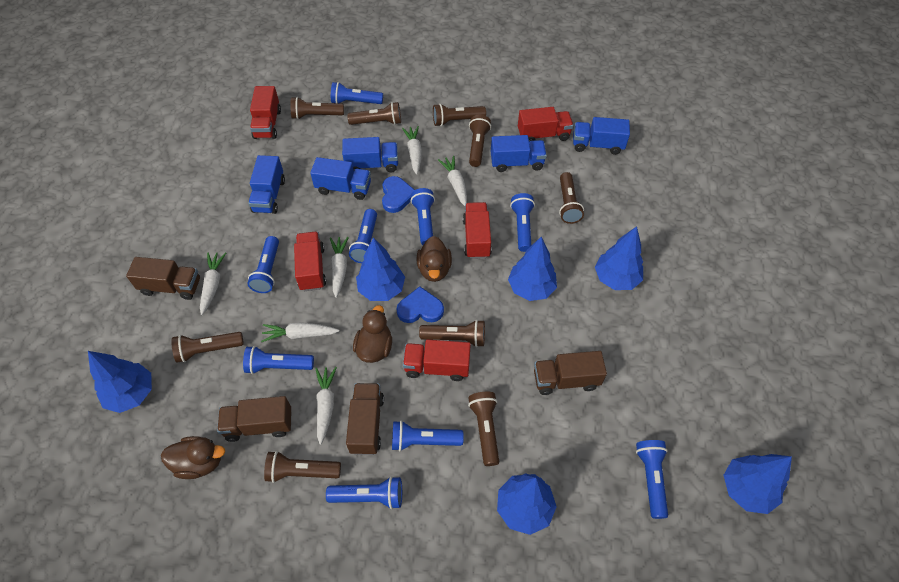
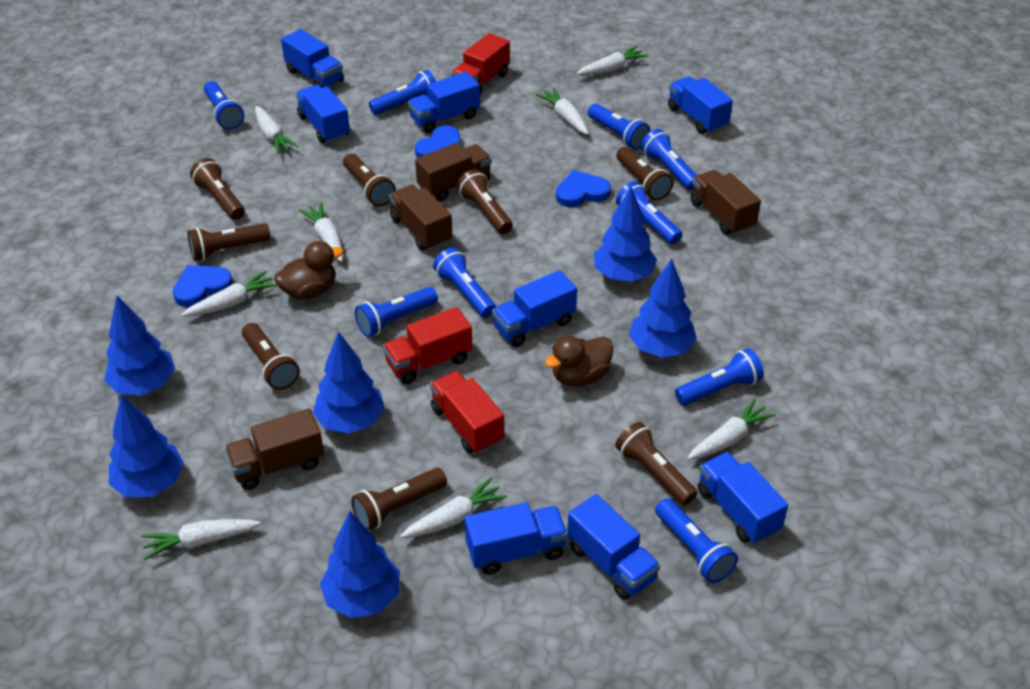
blue heart: 2 -> 3
blue truck: 5 -> 8
brown duck: 3 -> 2
brown flashlight: 9 -> 8
red truck: 5 -> 3
white carrot: 6 -> 8

